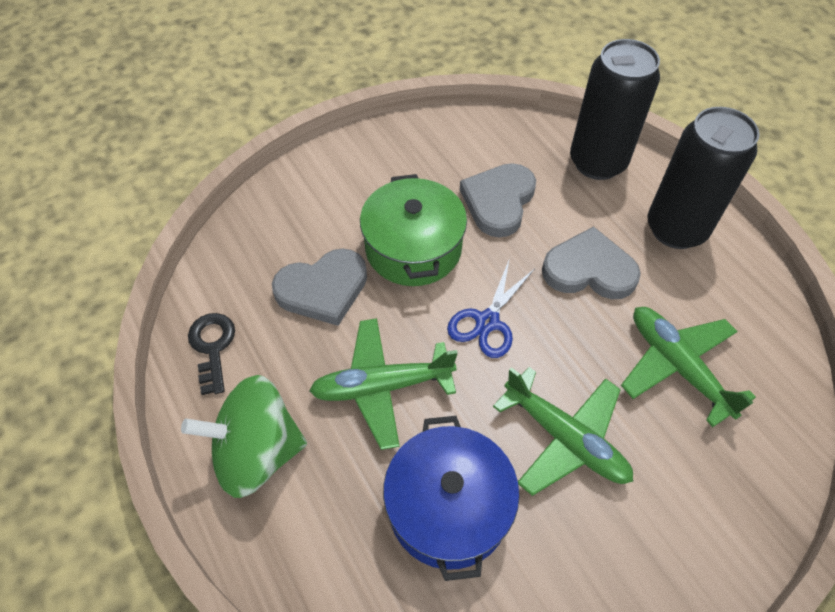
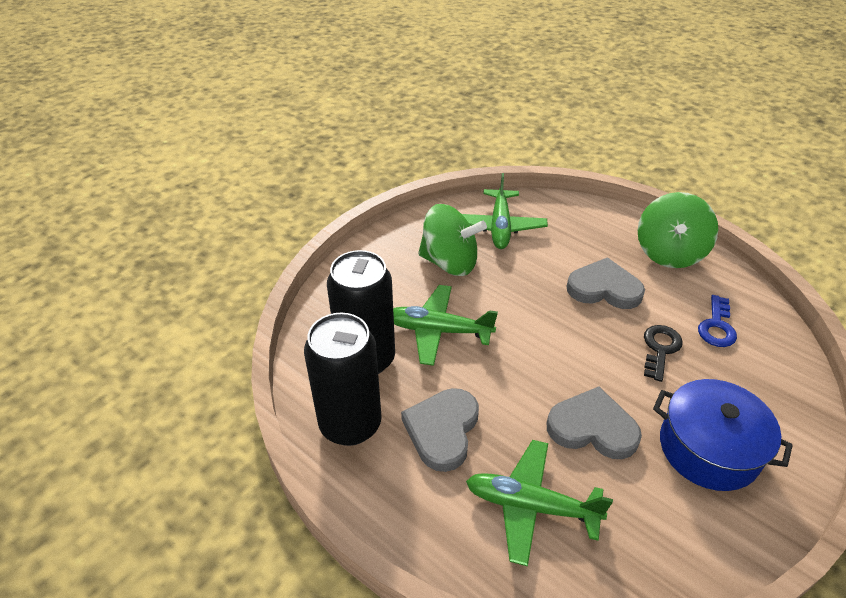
blue key: 0 -> 1
blue scissors: 1 -> 0
green pot: 1 -> 0
green spinning top: 1 -> 2

